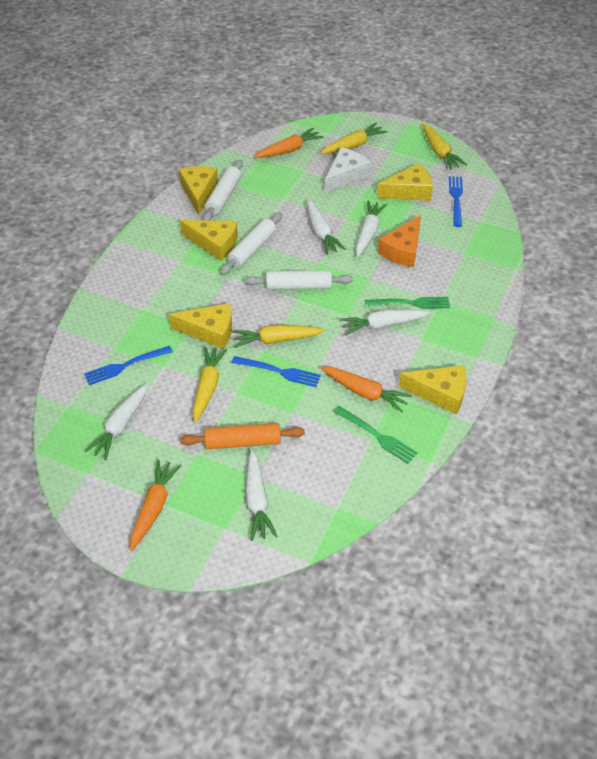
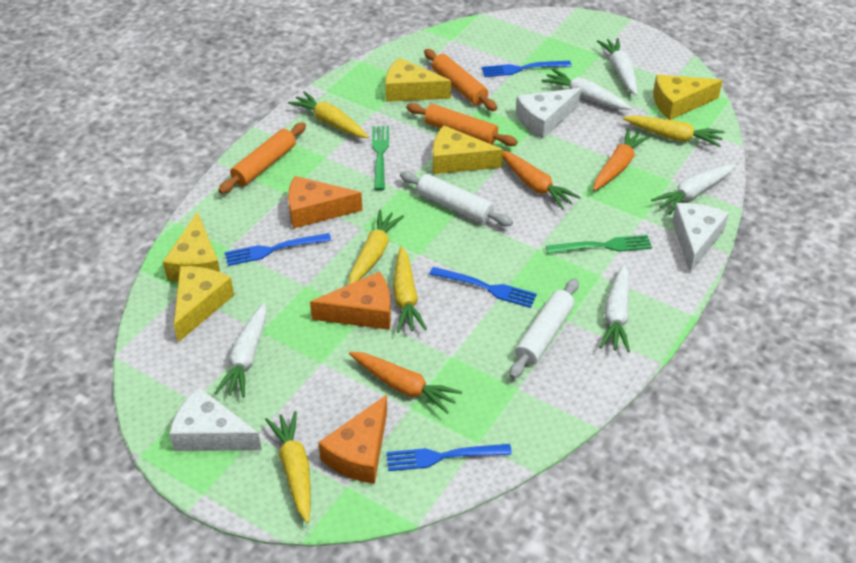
blue fork: 3 -> 4
orange cheese: 1 -> 3
orange rolling pin: 1 -> 3
white cheese: 1 -> 3
white rolling pin: 3 -> 2
yellow carrot: 4 -> 5

